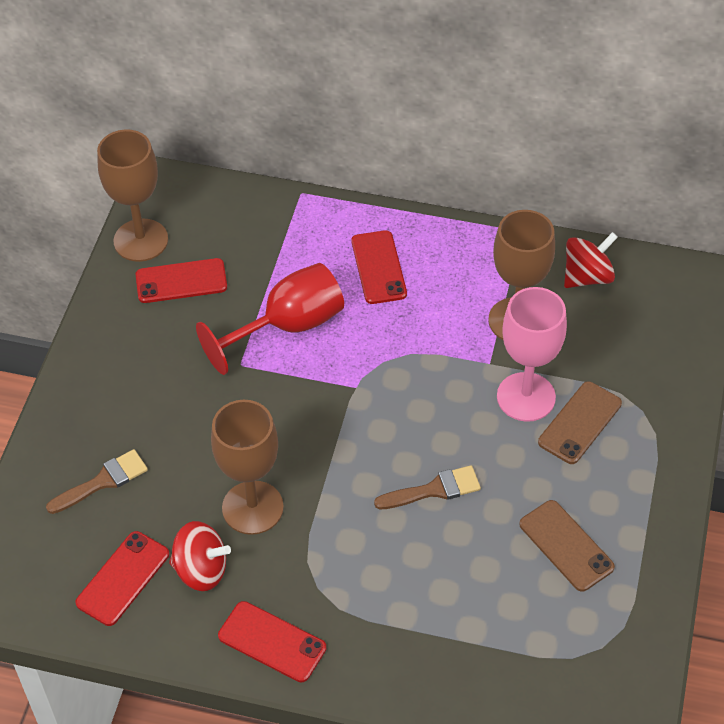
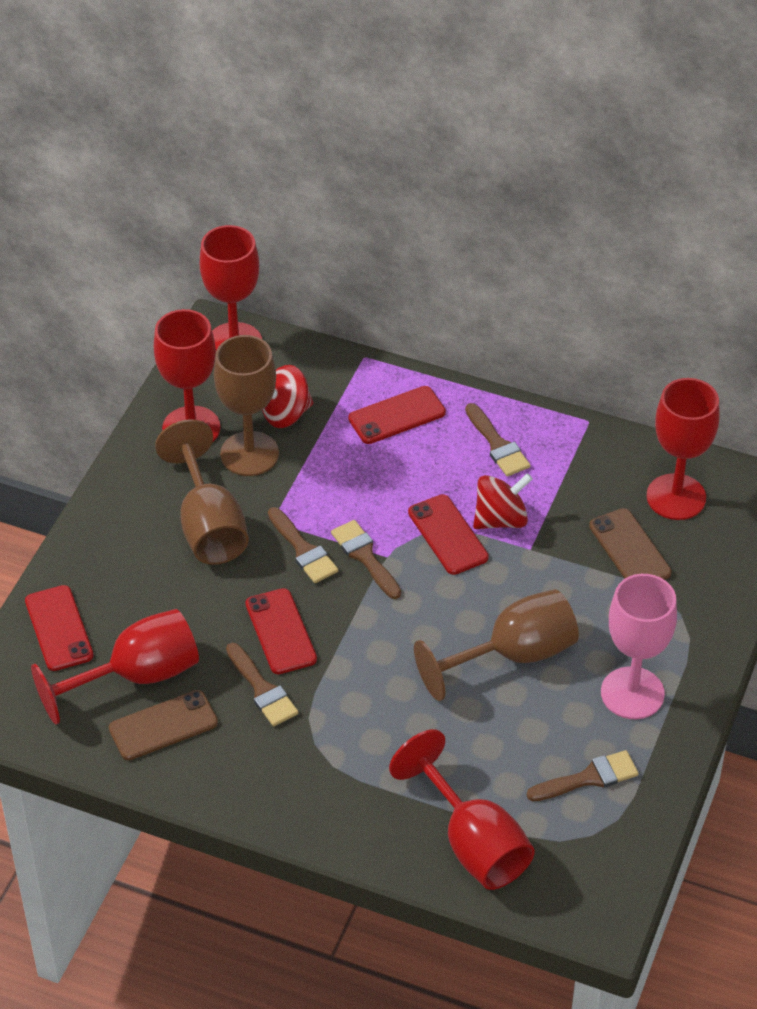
brown brush: 2 -> 5
red goblet: 1 -> 5

